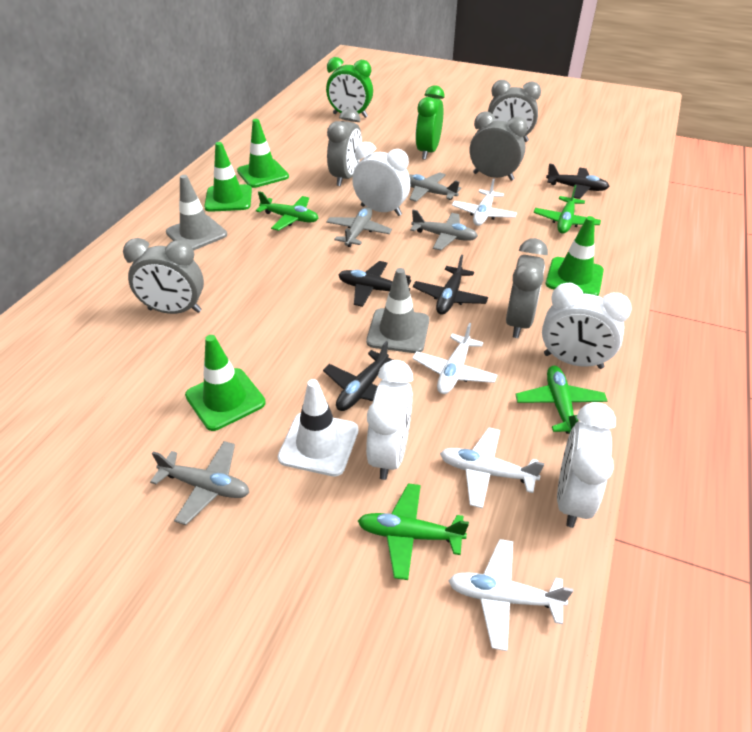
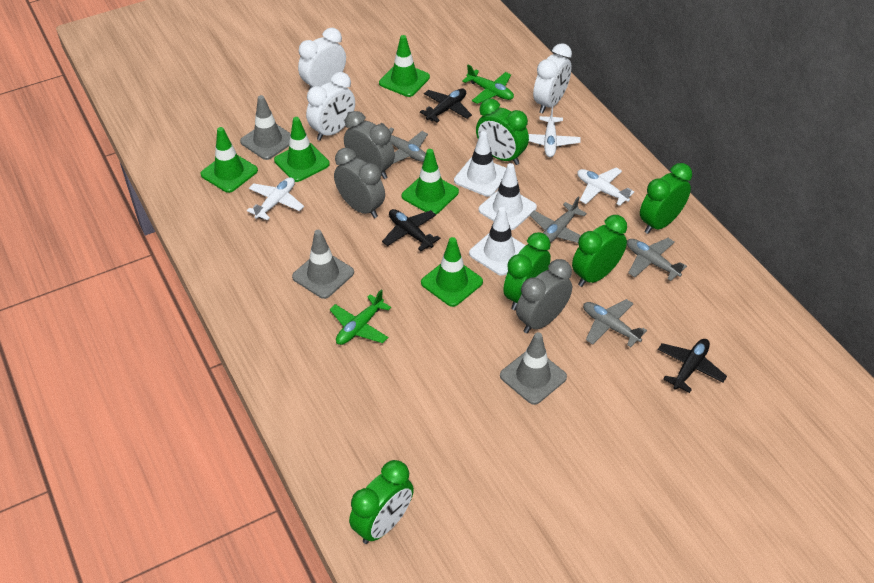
black plane: 4 -> 3
green clock: 2 -> 5
green plane: 4 -> 2
green traffic cone: 4 -> 5
grey clock: 5 -> 3
grey traffic cone: 2 -> 3
white clock: 4 -> 3
white plane: 4 -> 3
white traffic cone: 1 -> 3

